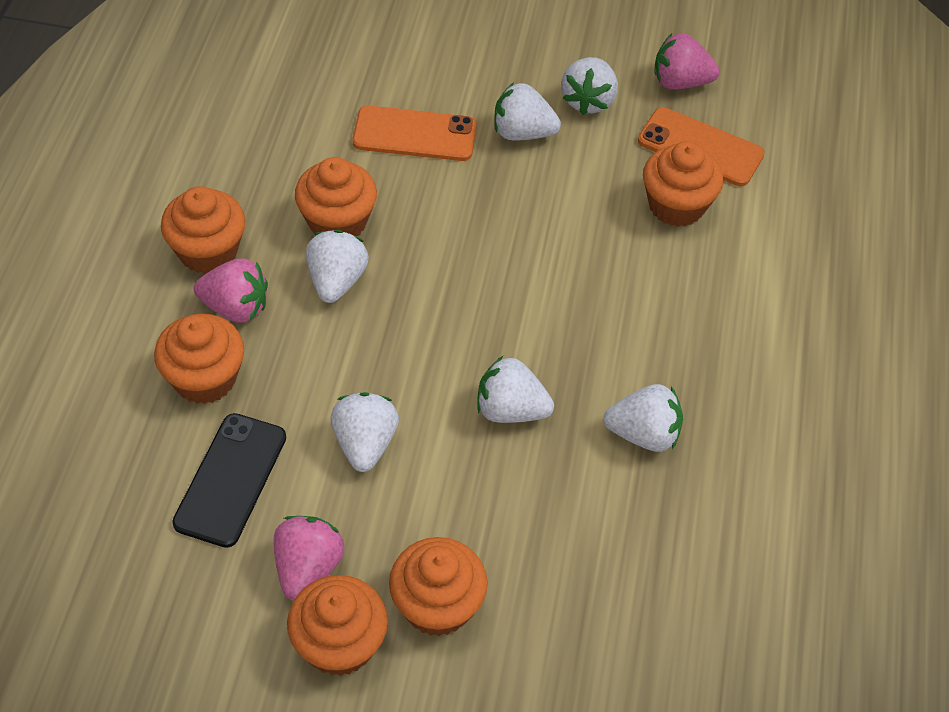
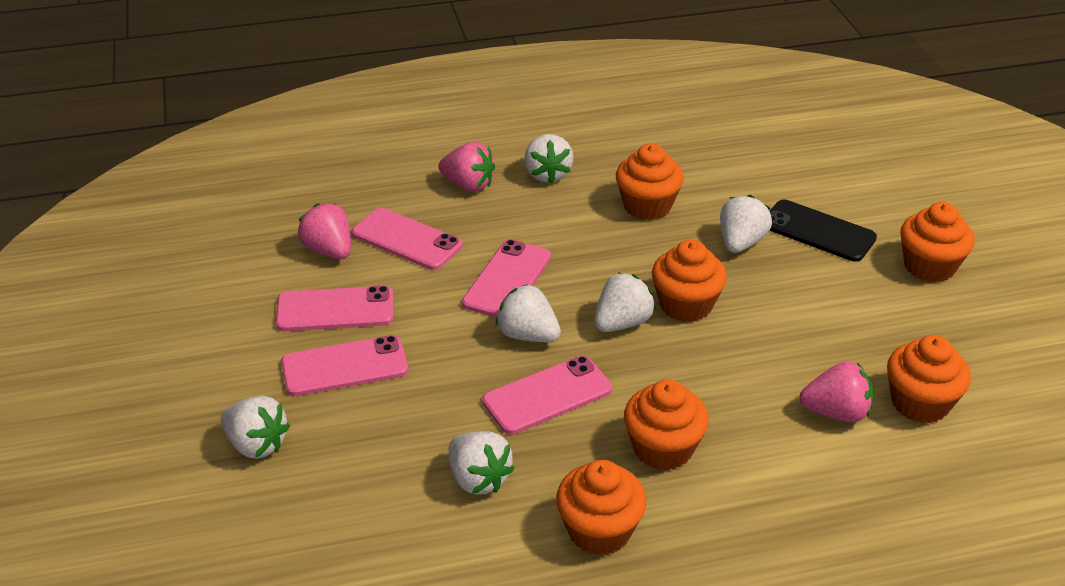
orange phone: 2 -> 0
pink phone: 0 -> 5

